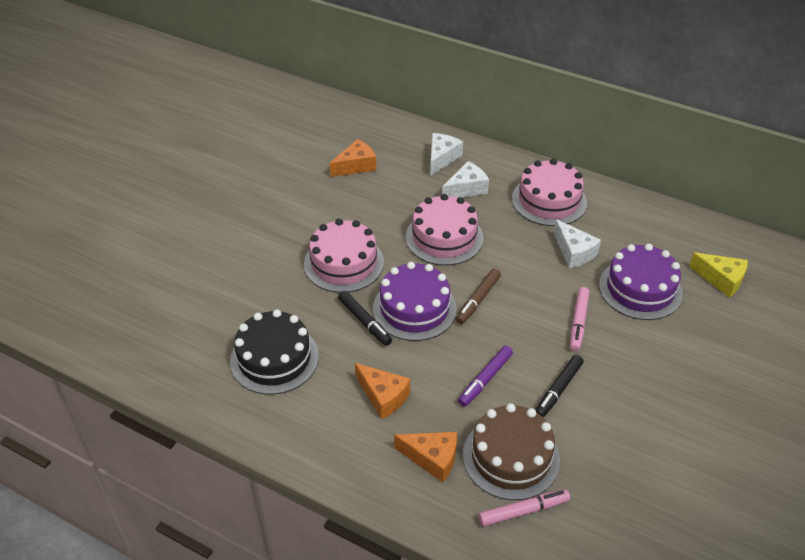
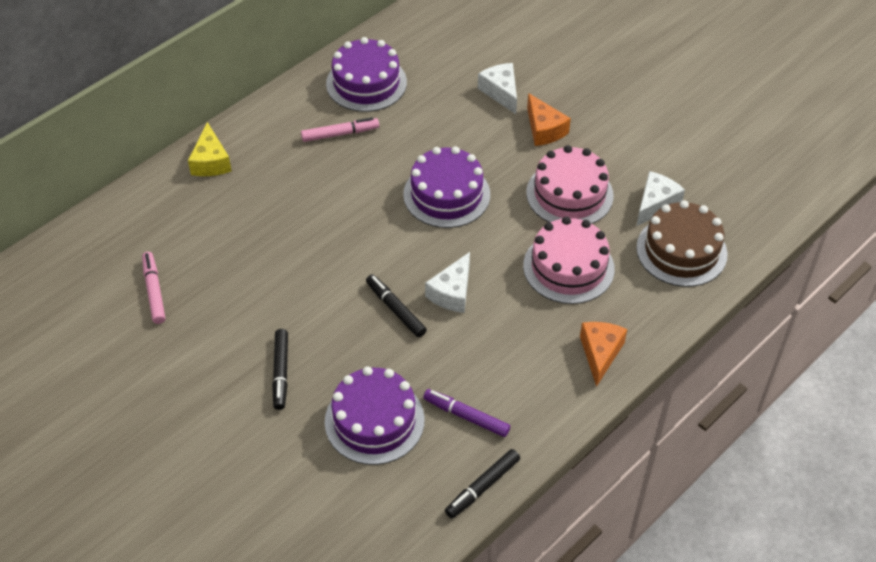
black cake: 1 -> 0
black marker: 2 -> 3
brown marker: 1 -> 0
orange cheese: 3 -> 2
pink cake: 3 -> 2
purple cake: 2 -> 3

